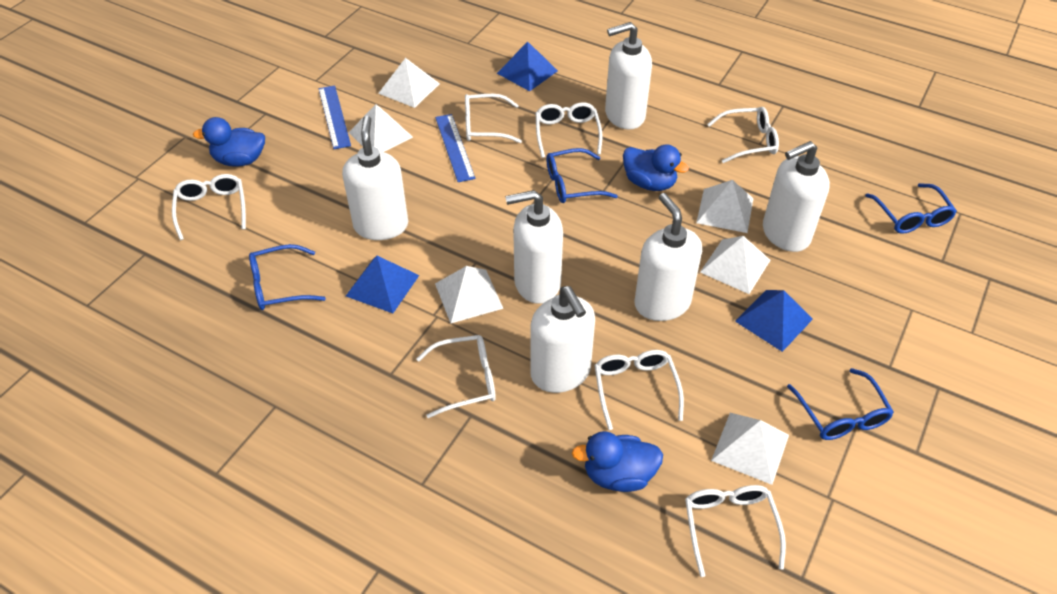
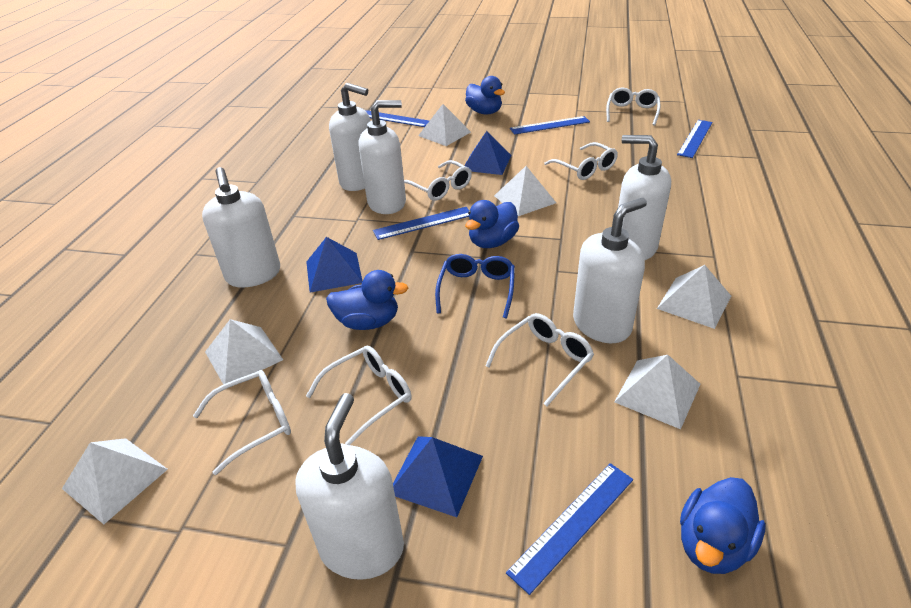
blue duck: 3 -> 4
blue glasses: 4 -> 1
blue ruler: 2 -> 5
white glasses: 7 -> 6

